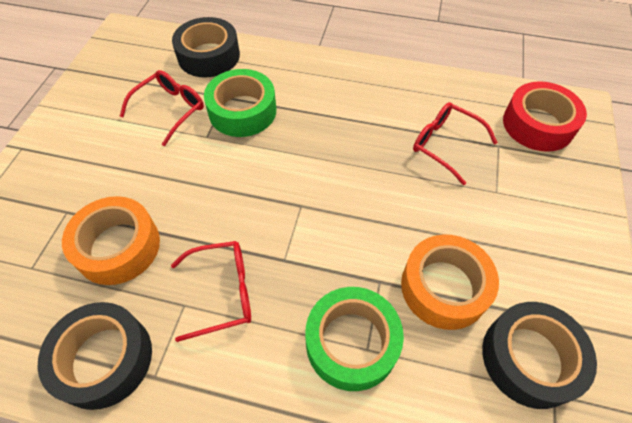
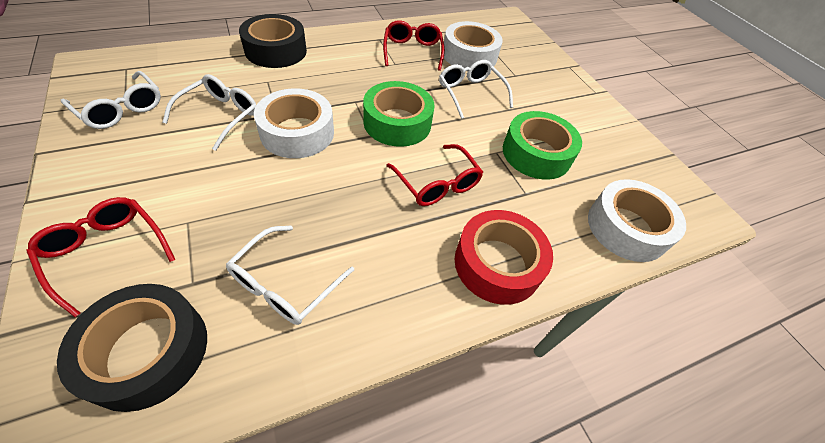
black tape: 3 -> 2
orange tape: 2 -> 0
white glasses: 0 -> 4
white tape: 0 -> 3

